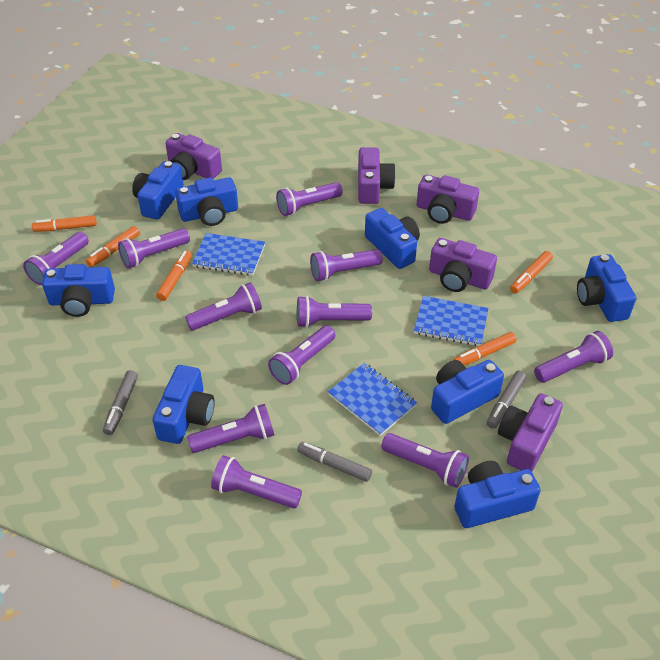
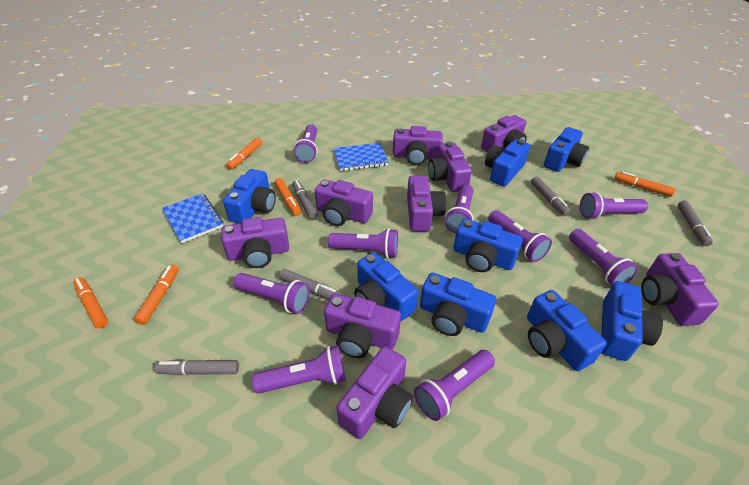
blue notebook: 3 -> 2
grey marker: 3 -> 5
purple camera: 5 -> 9
purple flashlight: 11 -> 9

